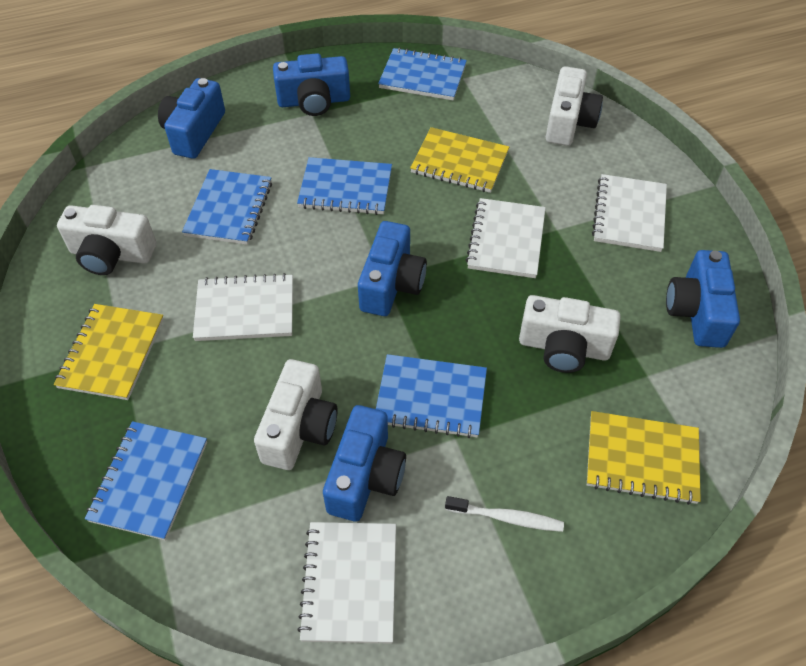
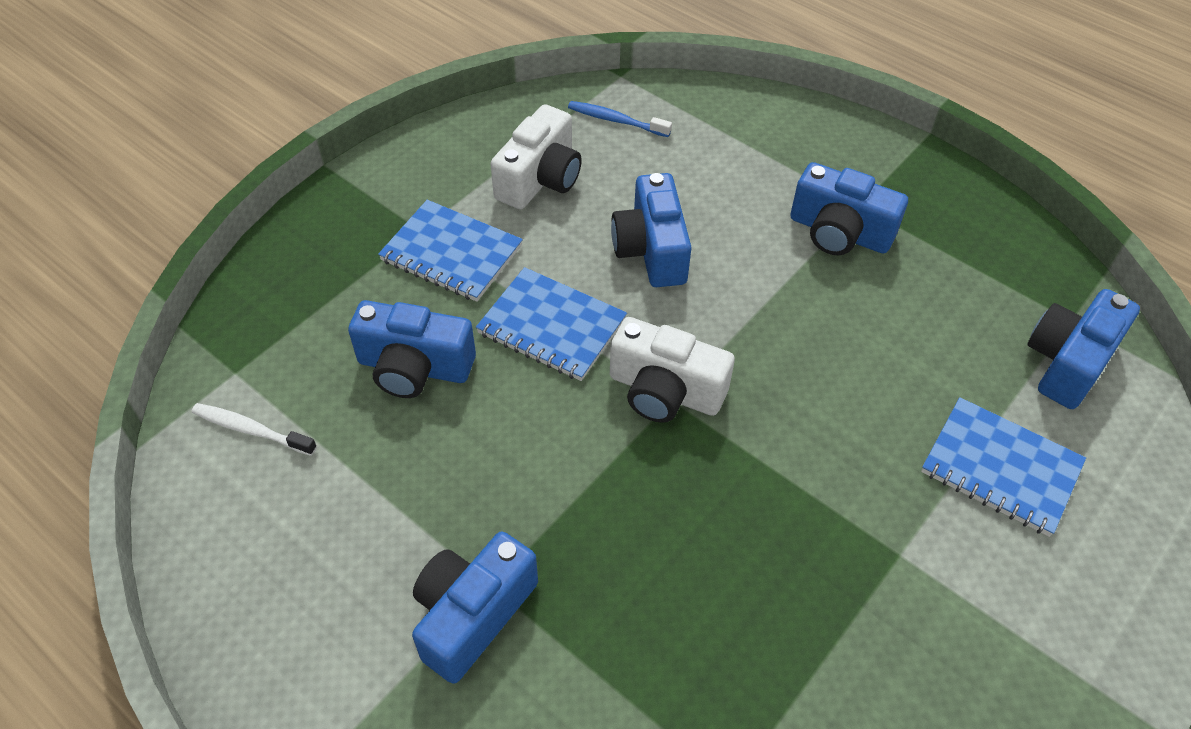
blue notebook: 5 -> 3
blue toothbrush: 0 -> 1
white camera: 4 -> 2
white notebook: 4 -> 0
yellow notebook: 3 -> 0

